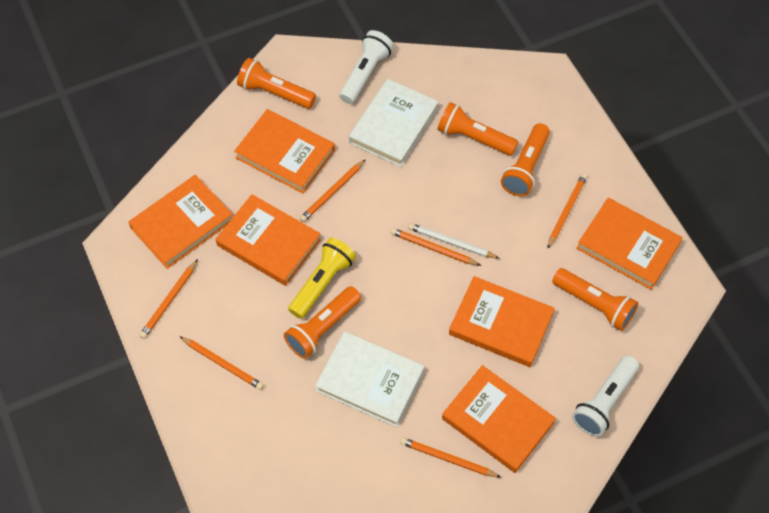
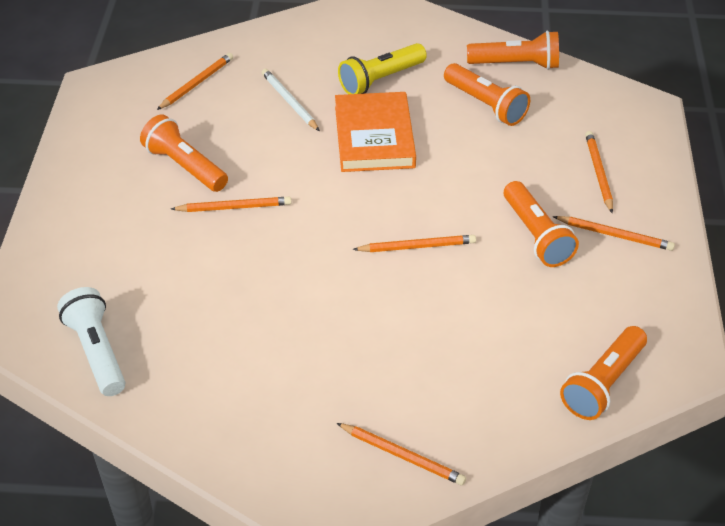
orange book: 6 -> 1
white book: 2 -> 0
white flashlight: 2 -> 1

